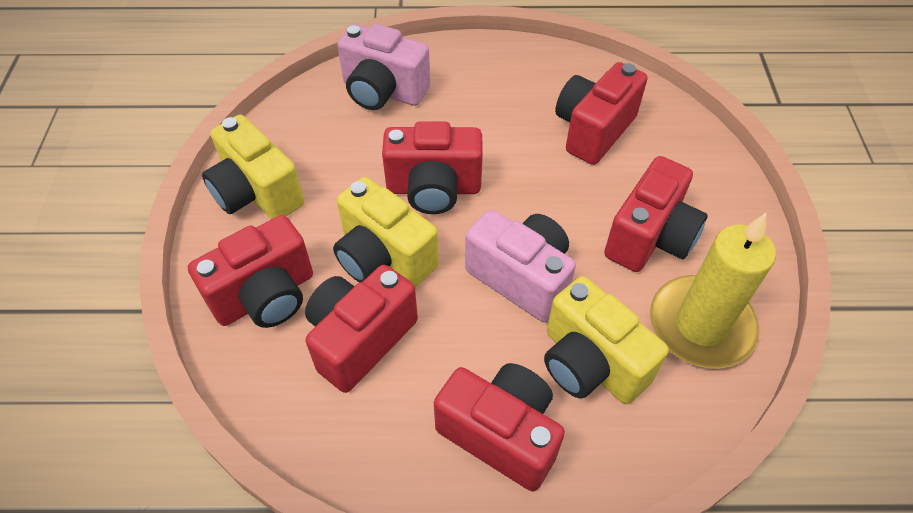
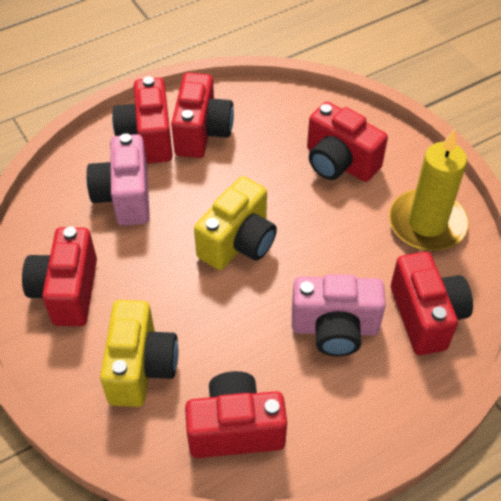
yellow camera: 3 -> 2

